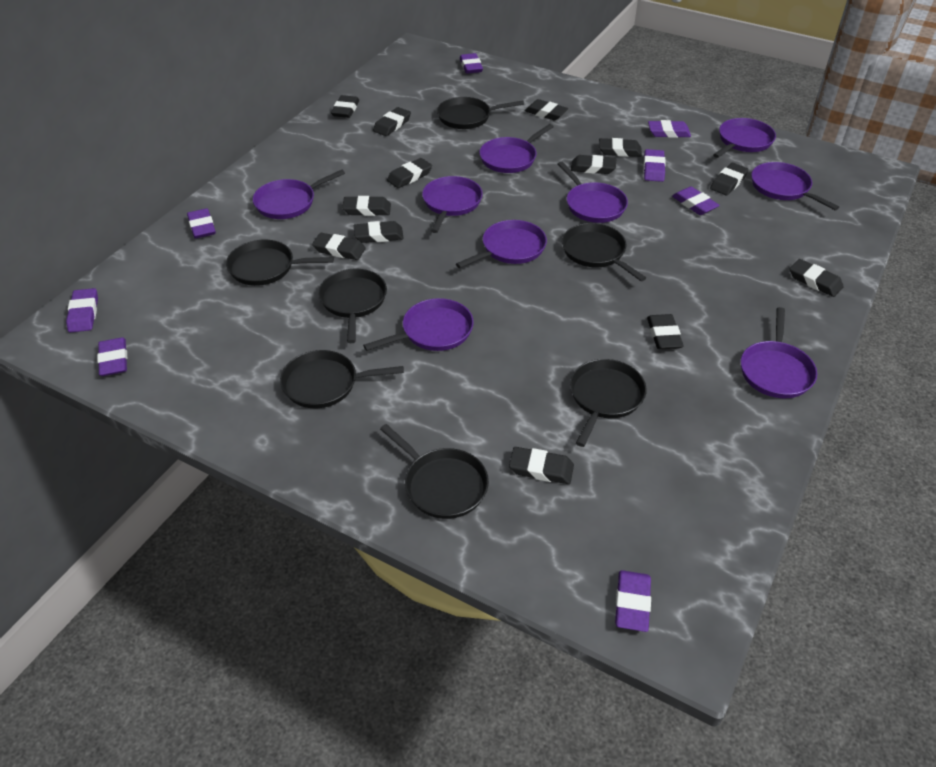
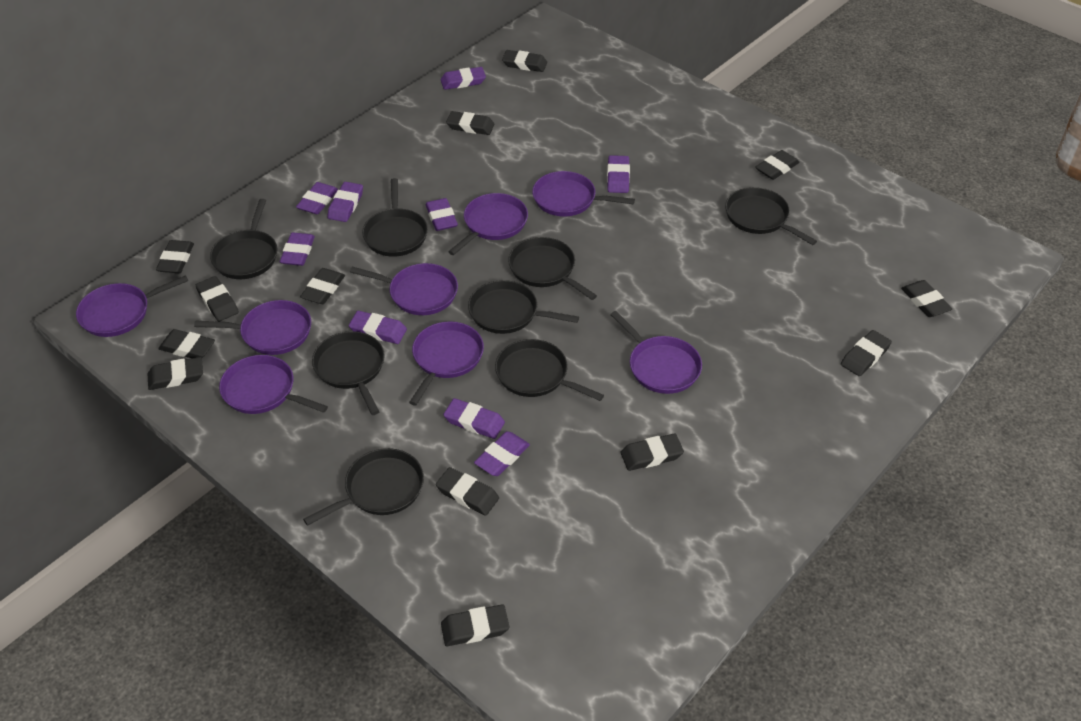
black pan: 7 -> 8
purple eraser: 8 -> 9
purple pan: 9 -> 8

